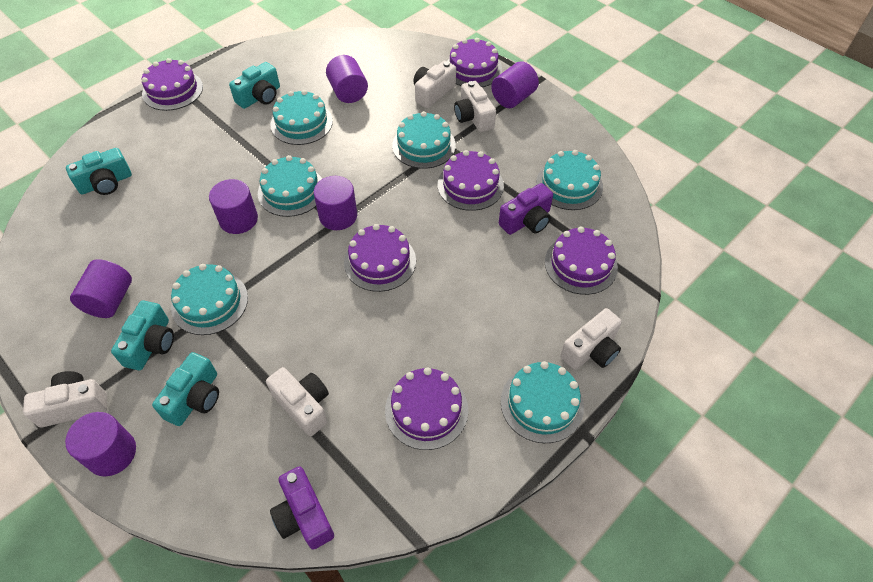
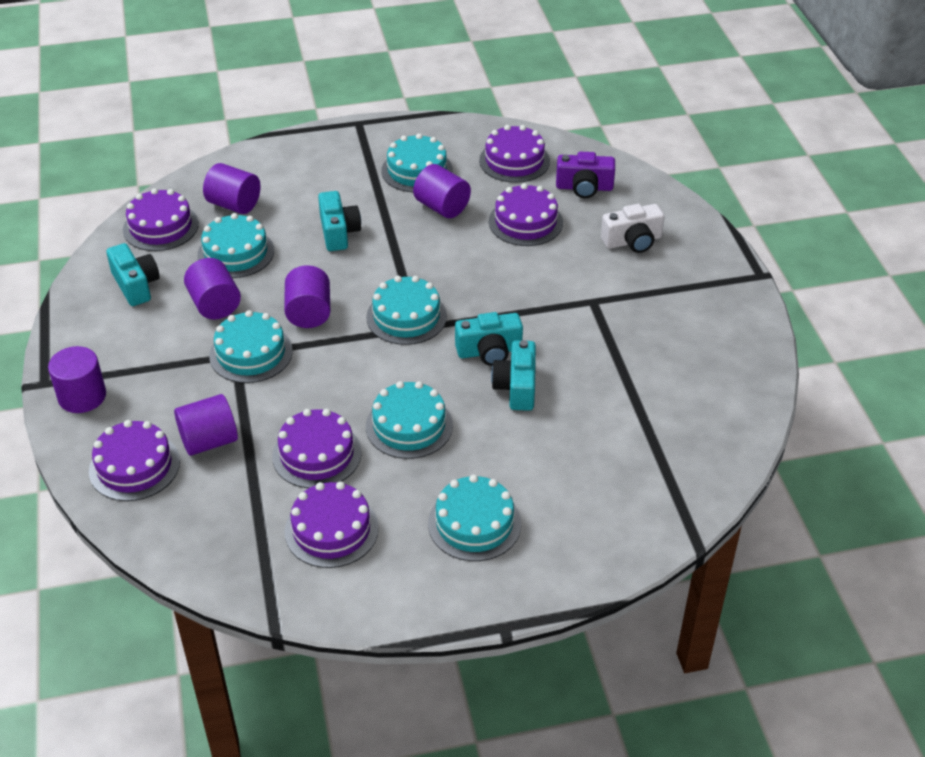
purple camera: 2 -> 1
white camera: 5 -> 1

